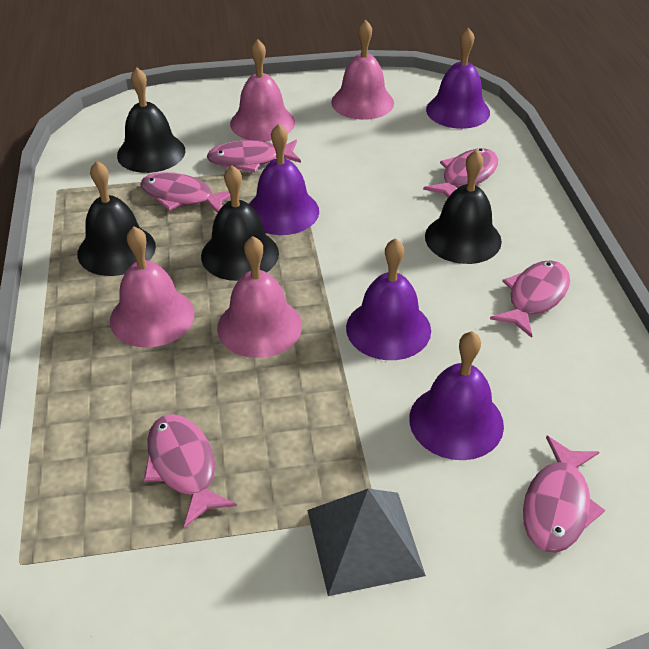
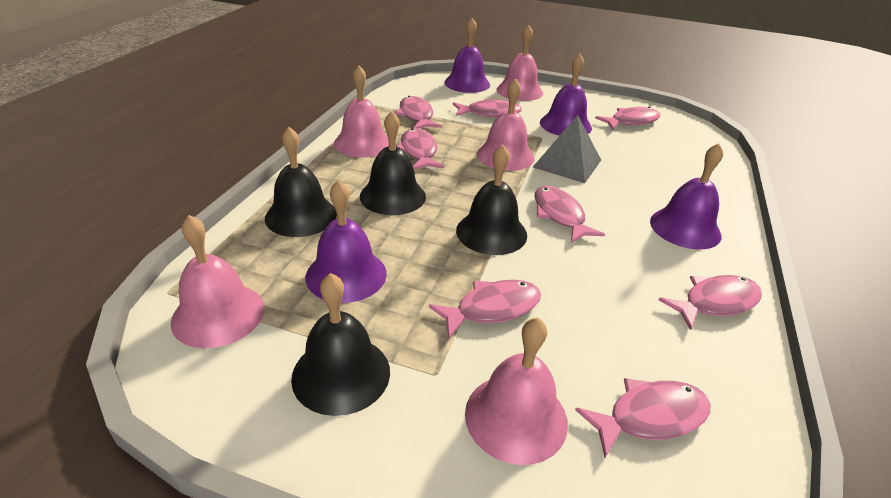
pink bell: 4 -> 5
pink fish: 6 -> 8

